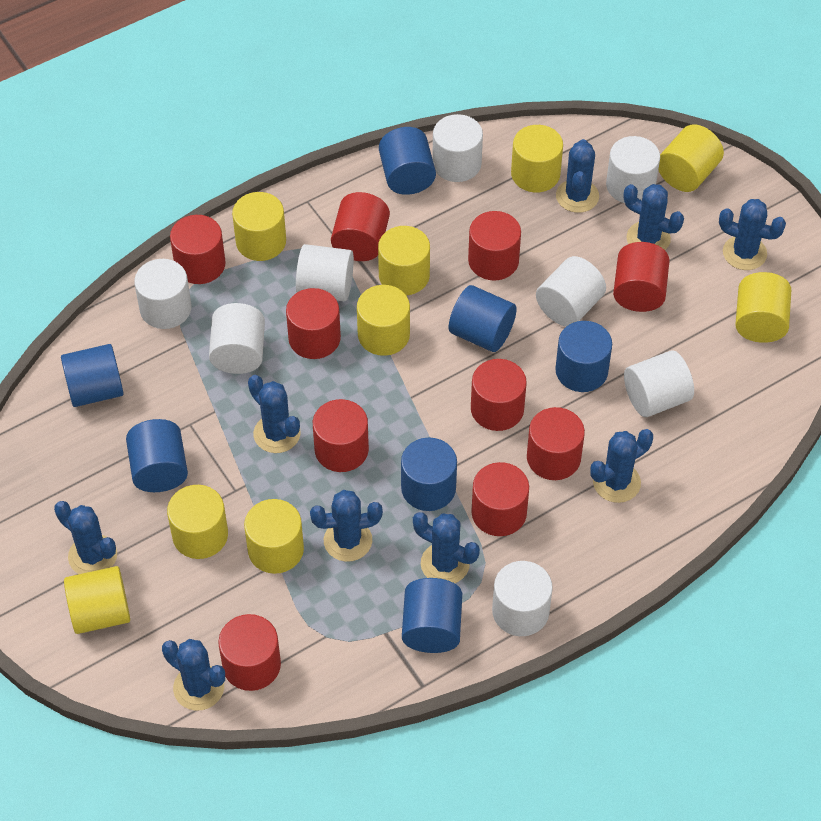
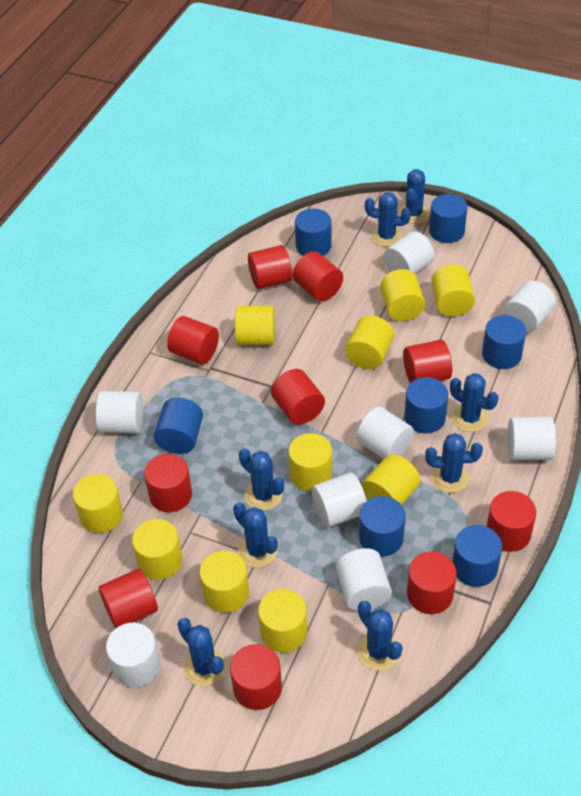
blue cactus: 9 -> 8
yellow cylinder: 9 -> 10

